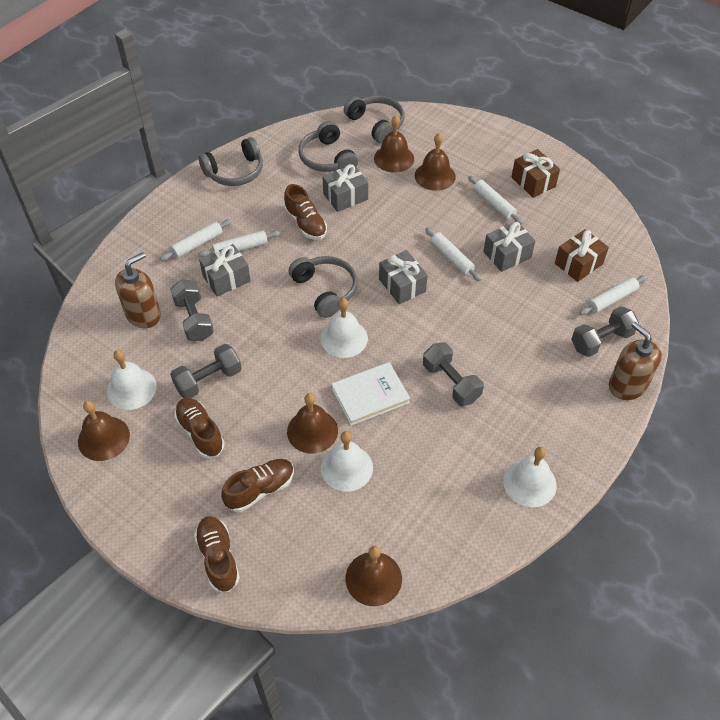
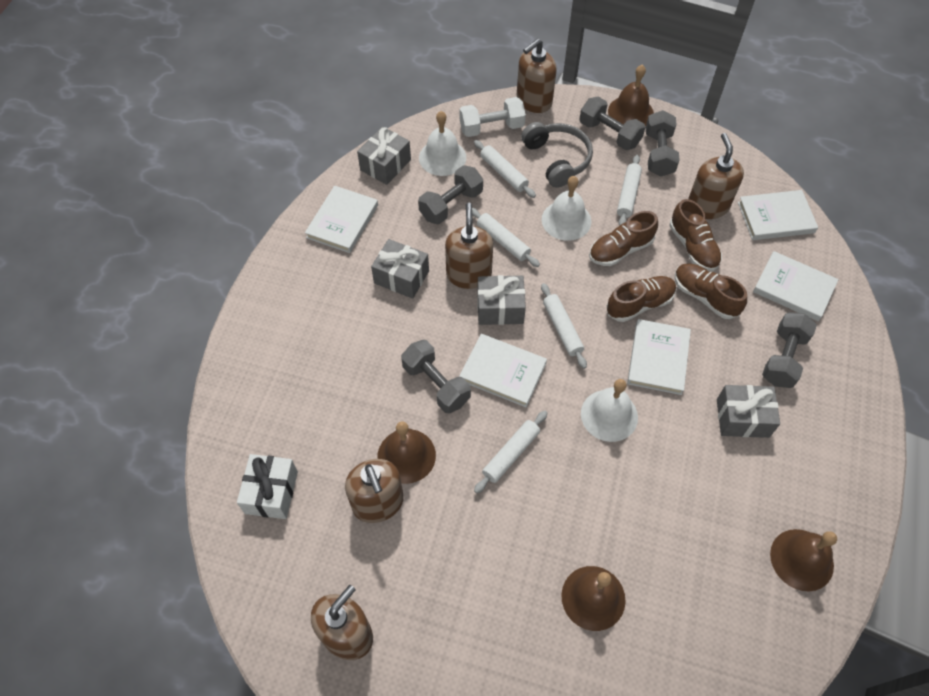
brown bell: 5 -> 4
brown gift: 2 -> 0
brown soap dispenser: 2 -> 5
grey dumbbell: 4 -> 5
grey headphones: 4 -> 1
white bell: 4 -> 3
white book: 1 -> 5
white dumbbell: 0 -> 1
white gift: 0 -> 1

